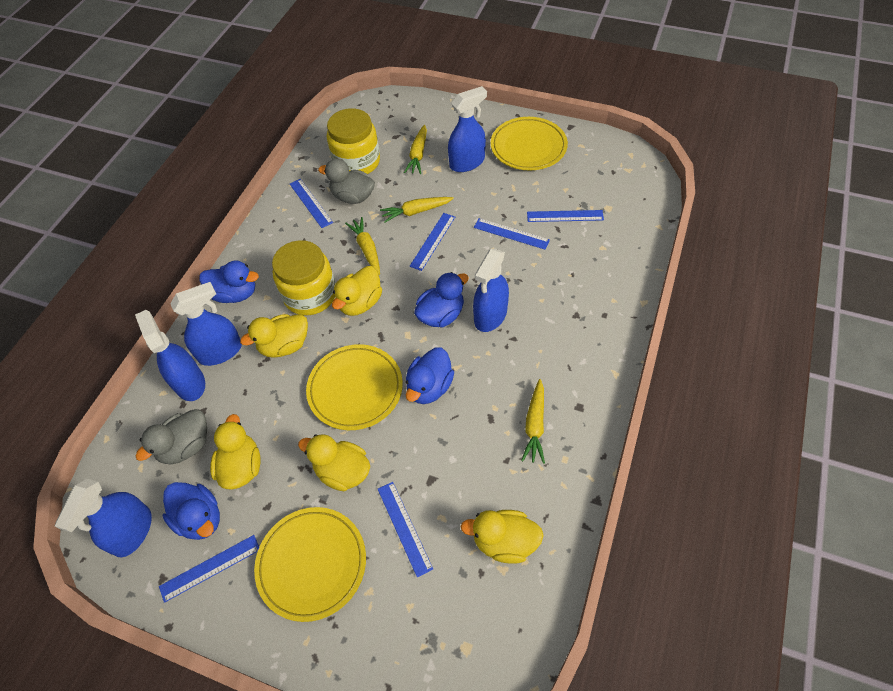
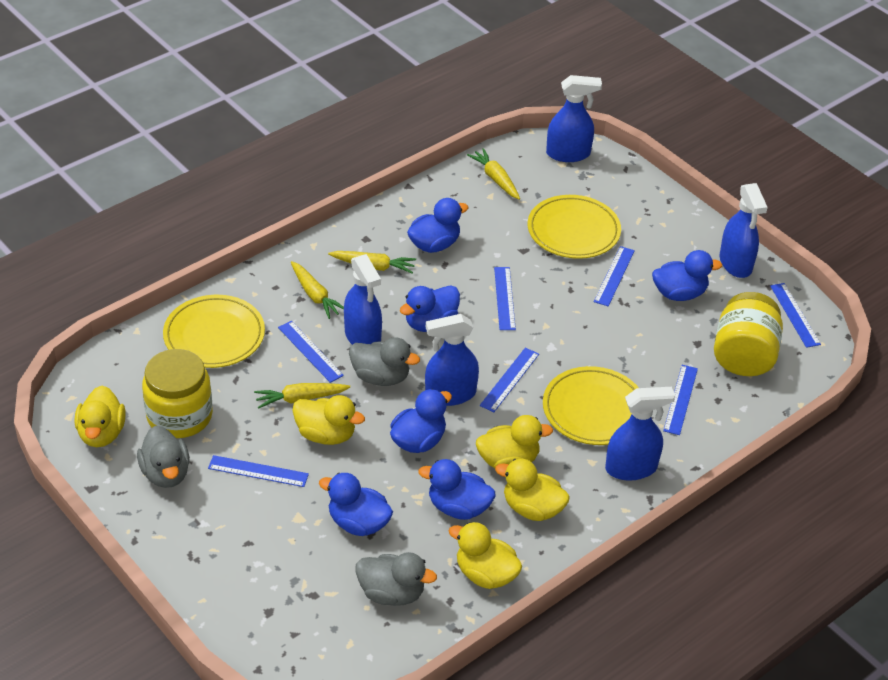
blue duck: 4 -> 6
blue ruler: 6 -> 7
grey duck: 2 -> 3

